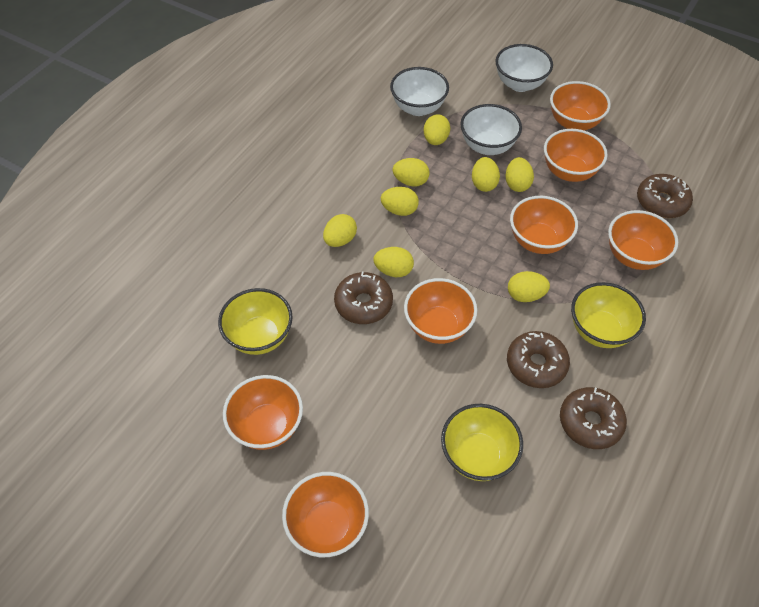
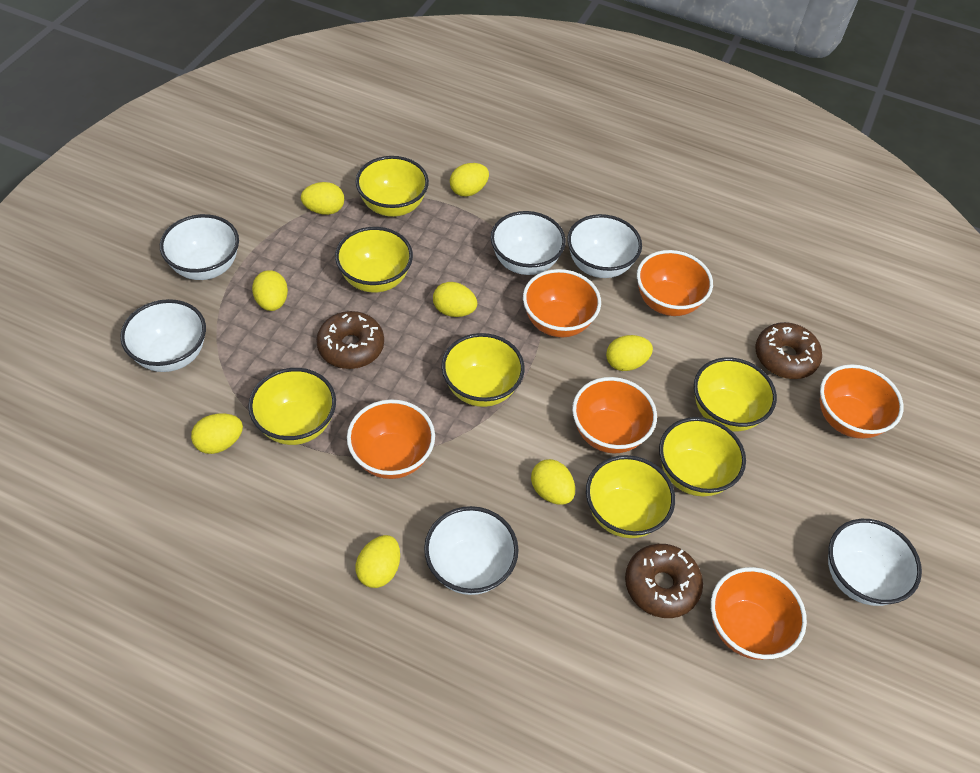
brown donut: 4 -> 3
orange bowl: 7 -> 6
white bowl: 3 -> 6
yellow bowl: 3 -> 7

